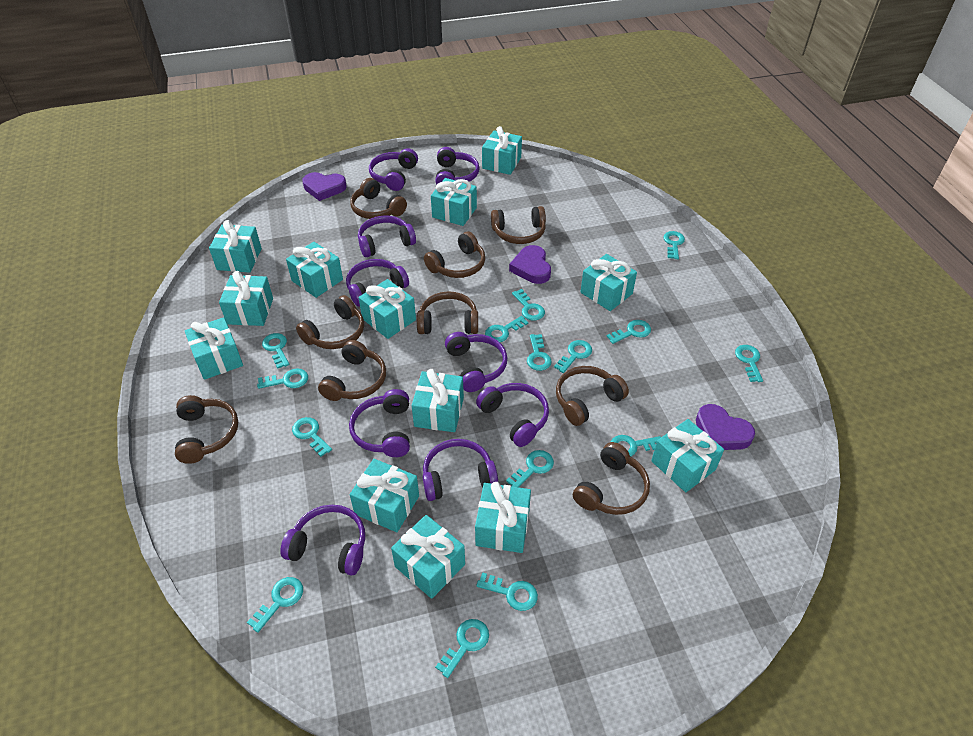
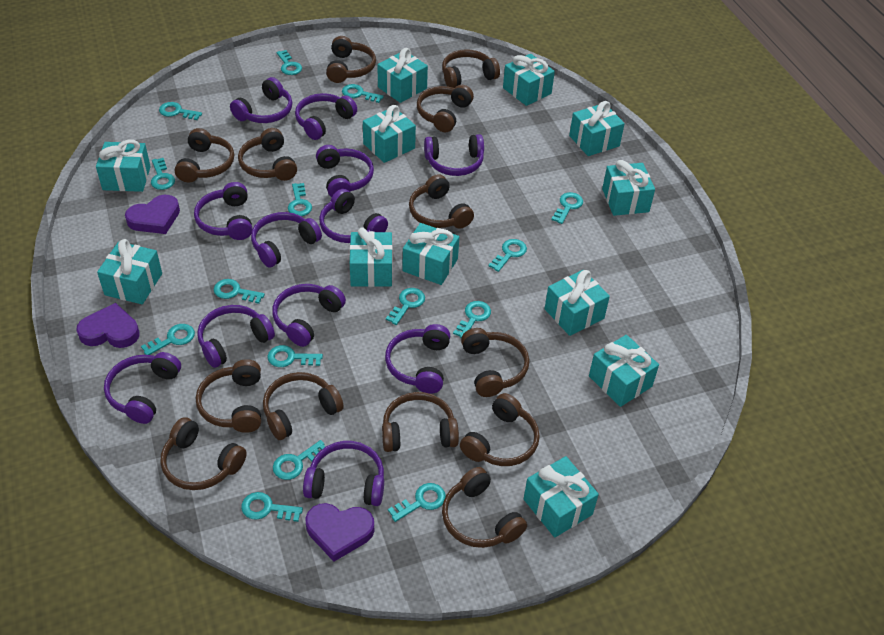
brown headphones: 9 -> 13
purple headphones: 9 -> 12
turquoise gift: 13 -> 12

